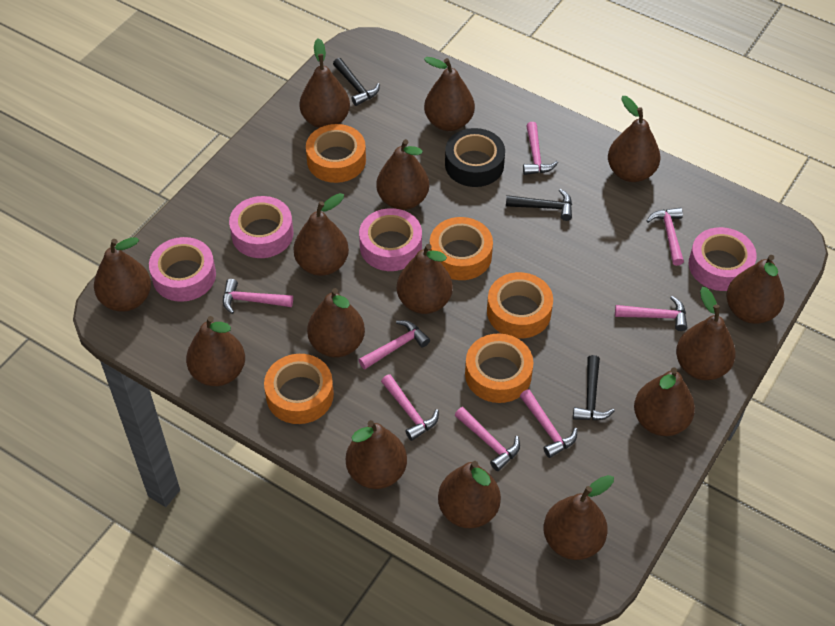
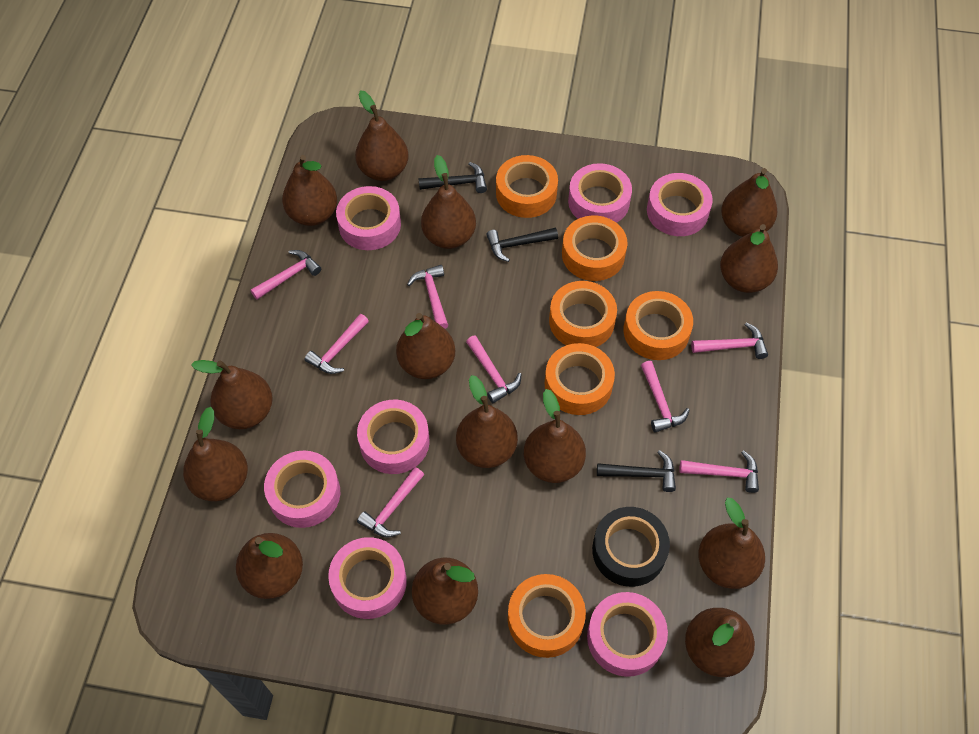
brown pear: 15 -> 14
orange tape: 5 -> 6
pink tape: 4 -> 7

